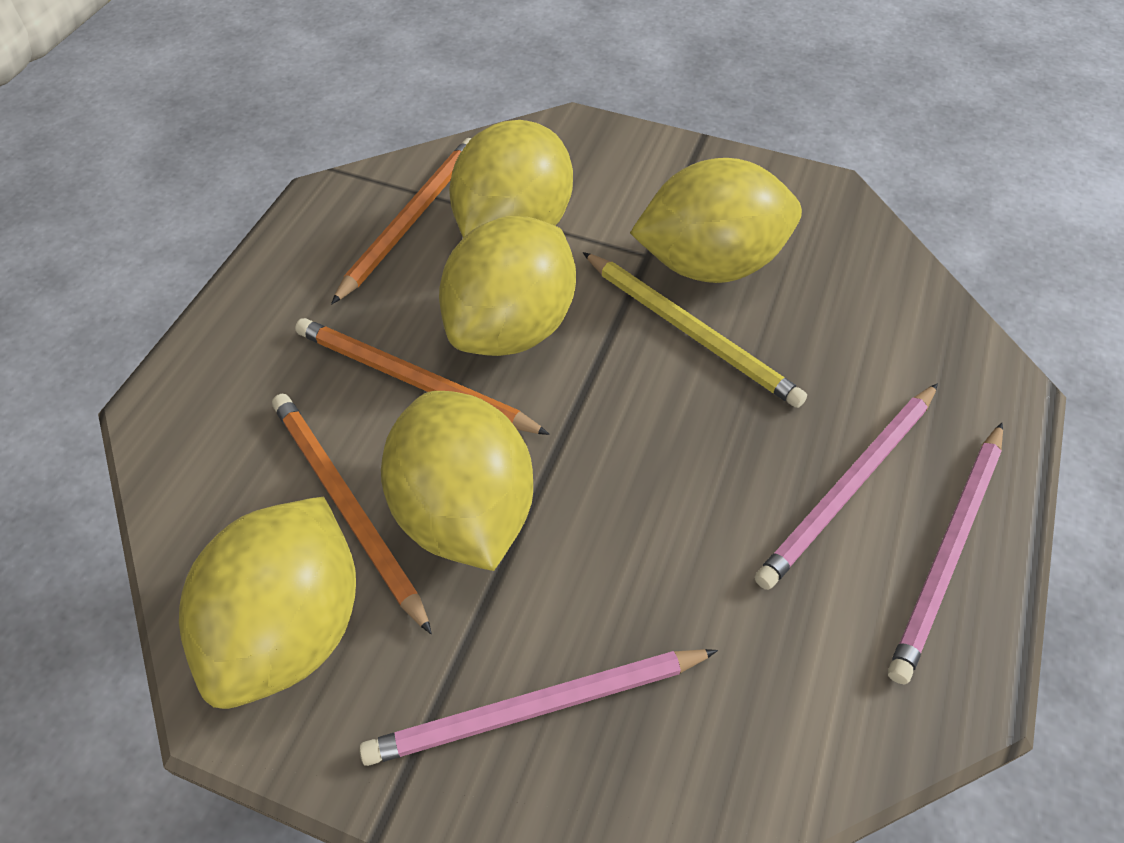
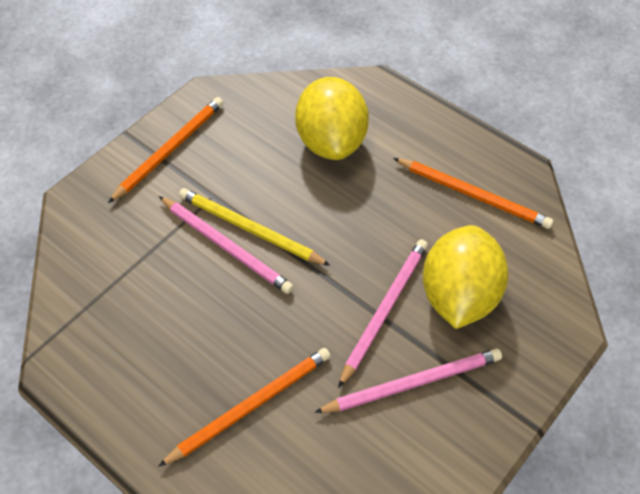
yellow lemon: 5 -> 2

